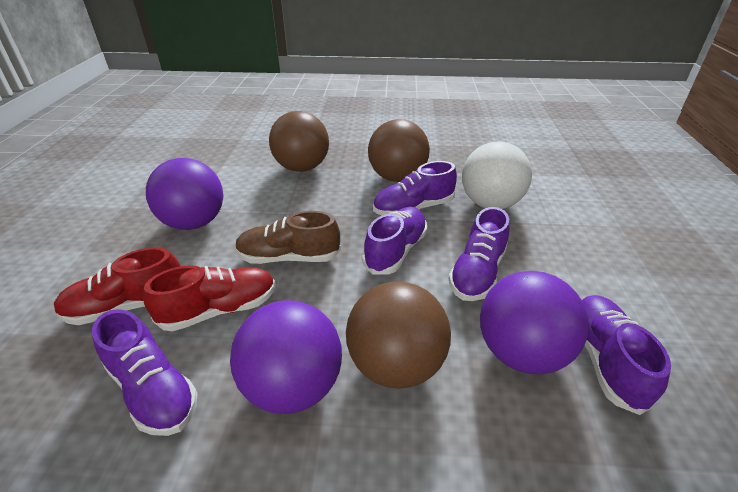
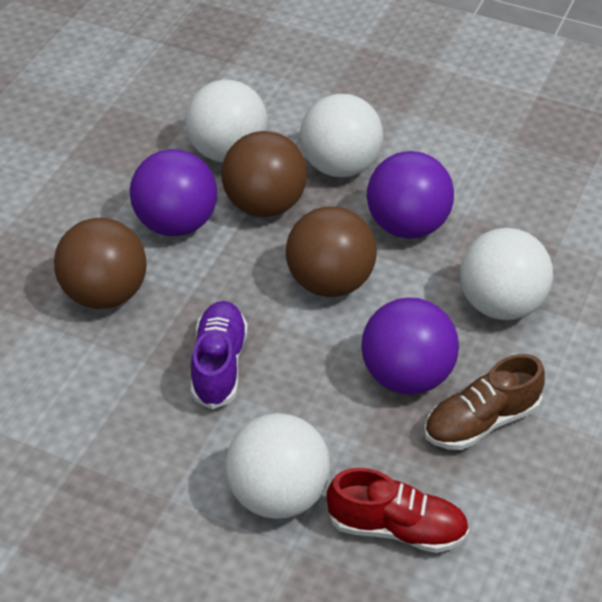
purple shoe: 5 -> 1
red shoe: 2 -> 1
white ball: 1 -> 4

